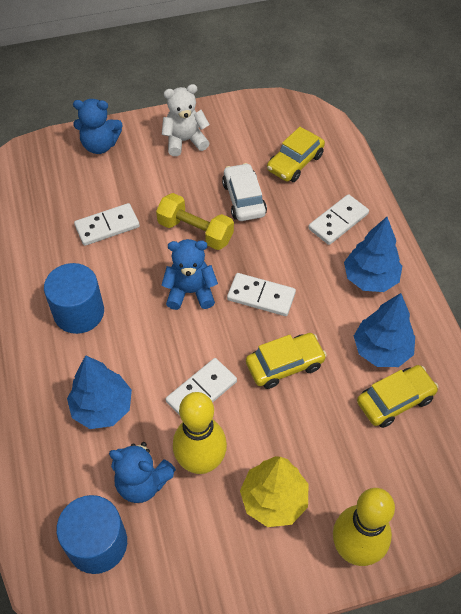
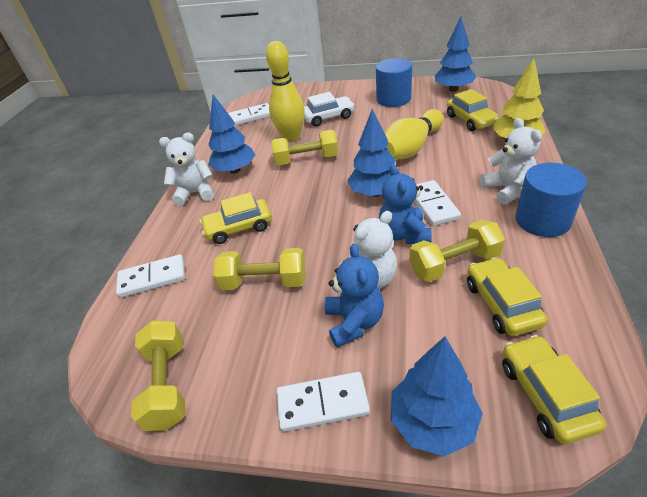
blue teddy bear: 3 -> 2
blue tree: 3 -> 4
white teddy bear: 1 -> 3
yellow car: 3 -> 4
yellow dumbbell: 1 -> 4

